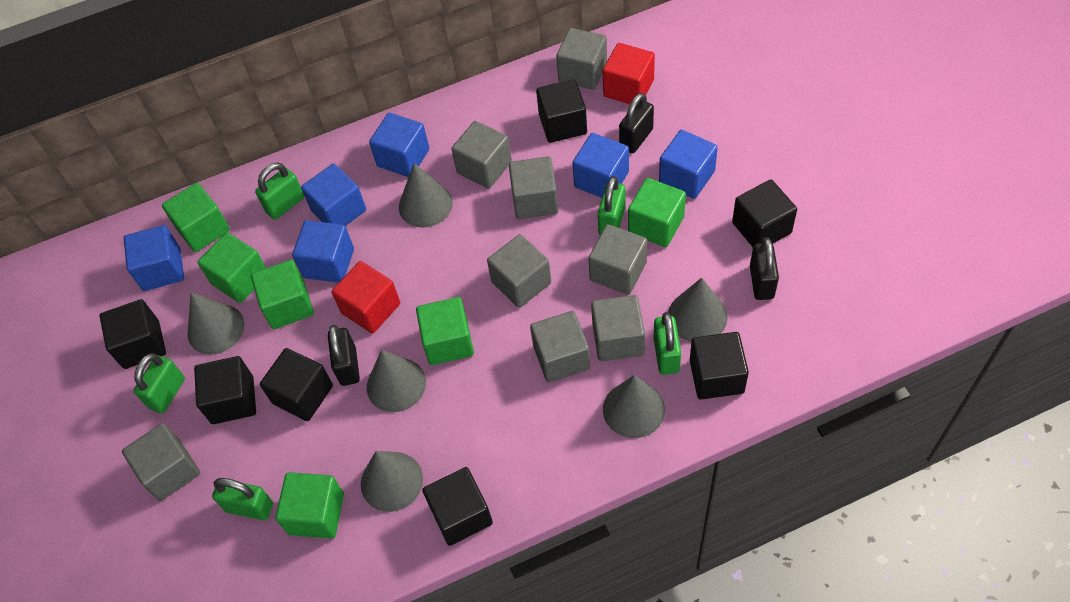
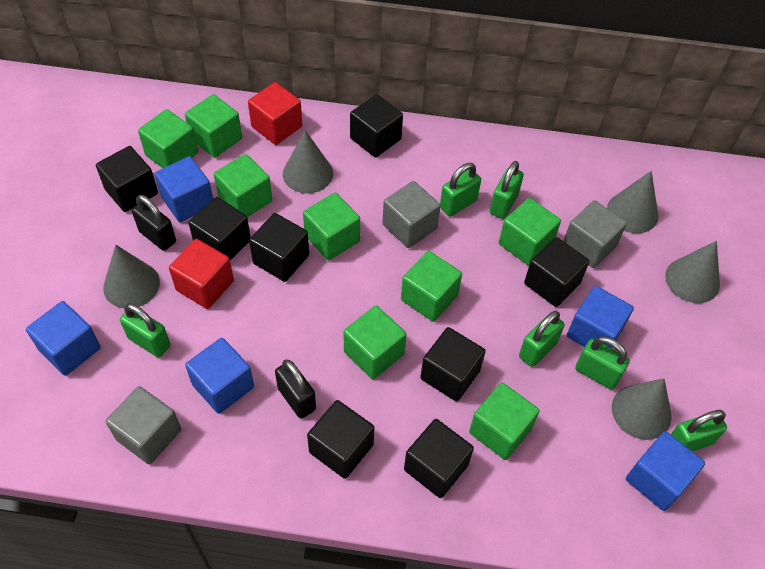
black cube: 7 -> 8
black padlock: 3 -> 2
blue cube: 6 -> 5
green cube: 6 -> 8
green padlock: 5 -> 6
grey cone: 6 -> 5
grey cube: 8 -> 3

